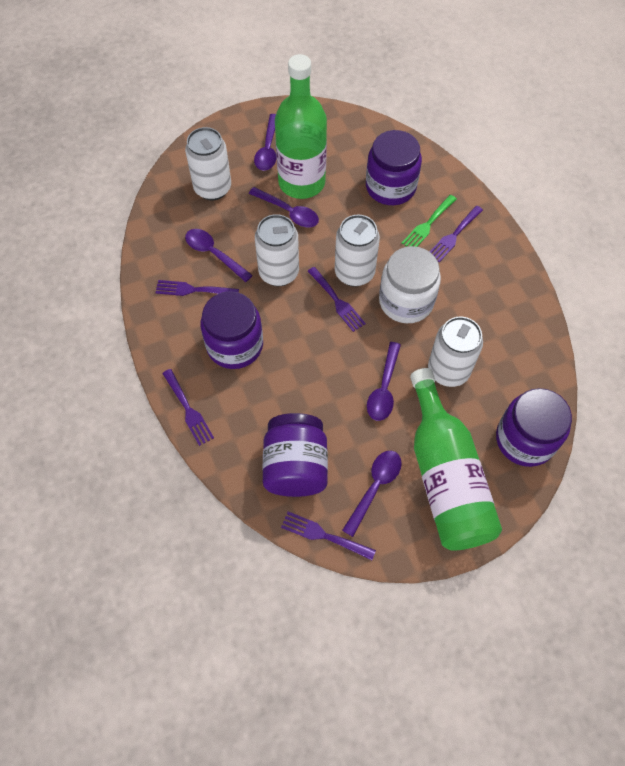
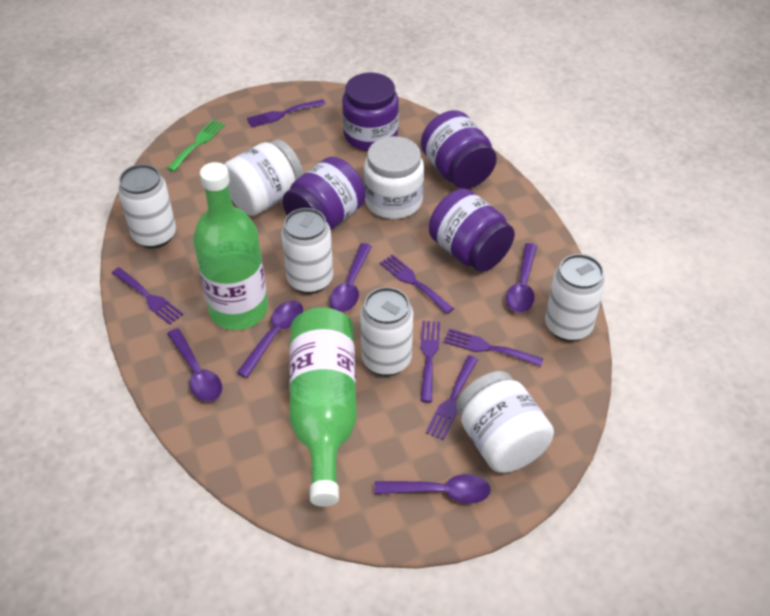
purple fork: 5 -> 6
white jar: 1 -> 3

